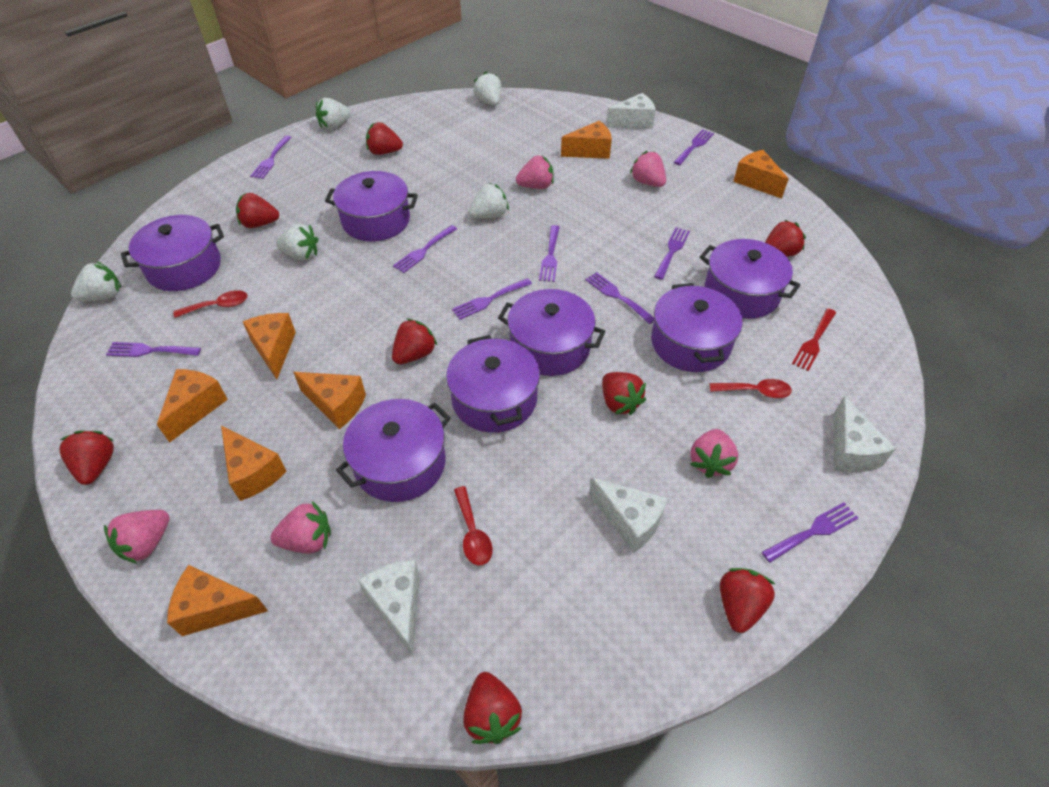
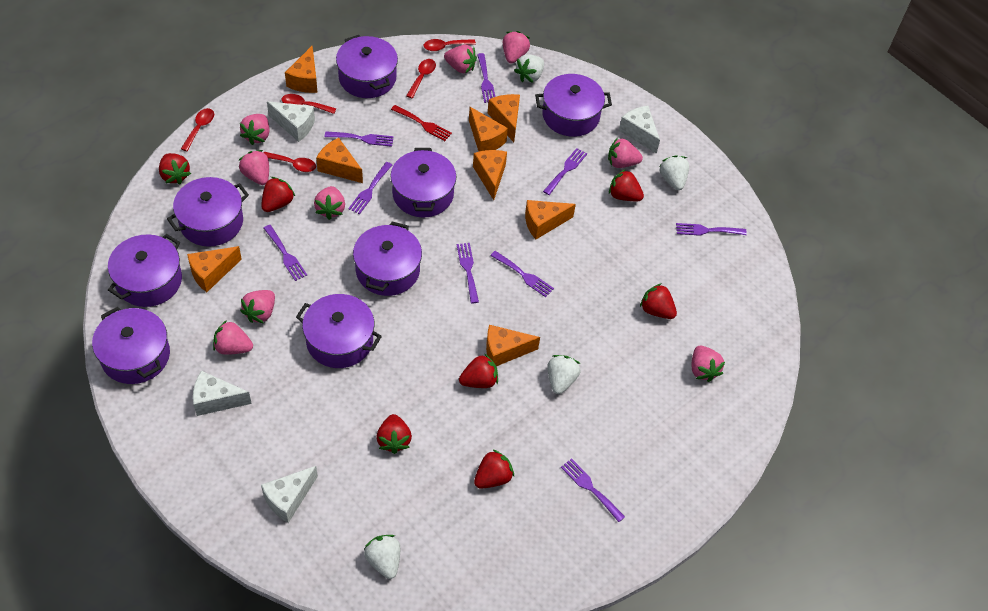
orange cheese: 7 -> 8
pink strawberry: 5 -> 9
purple pot: 7 -> 8
red spoon: 3 -> 5
red strawberry: 8 -> 7
white strawberry: 5 -> 4

